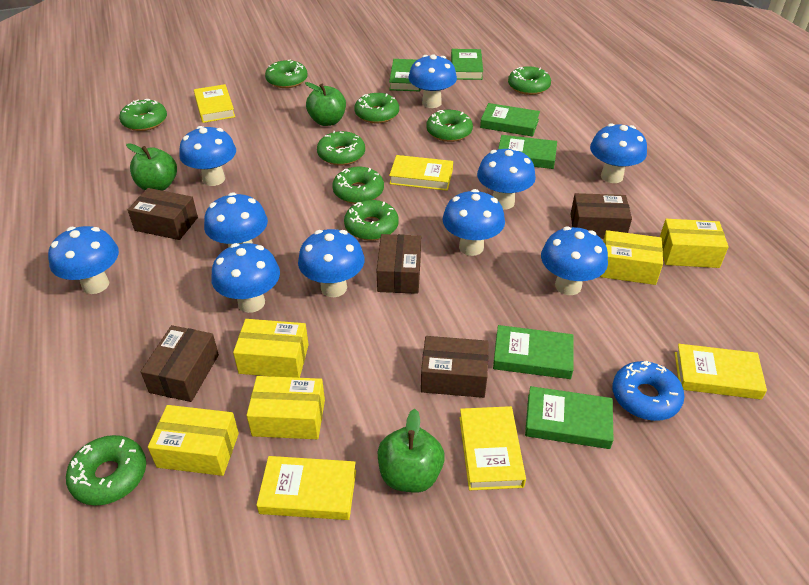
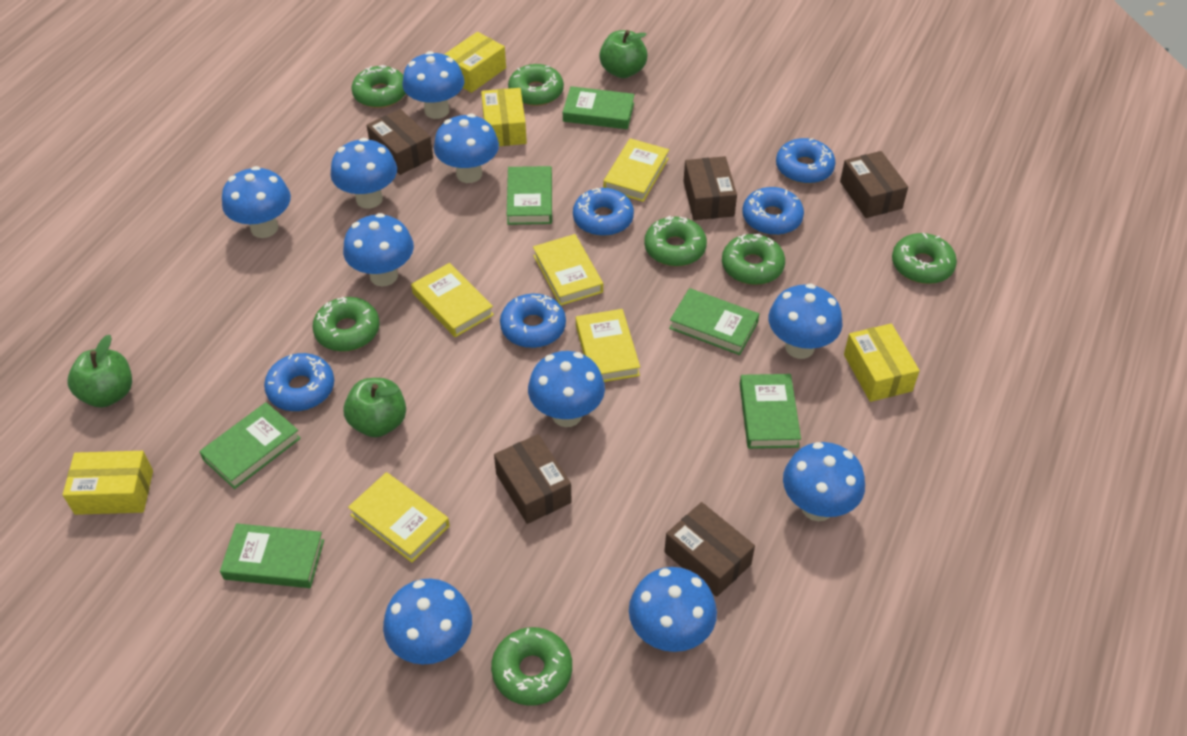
blue donut: 1 -> 5
green donut: 9 -> 7
yellow box: 5 -> 4

